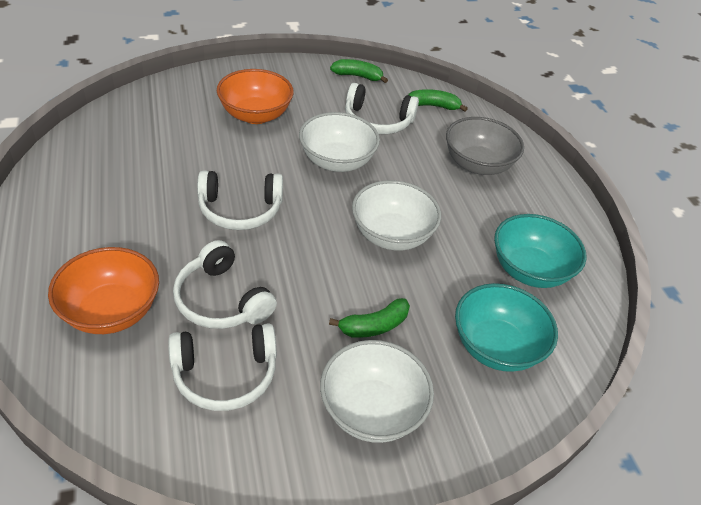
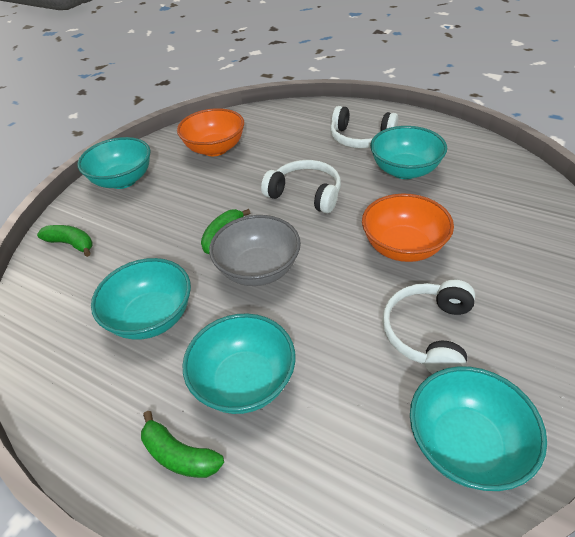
turquoise bowl: 2 -> 5
white bowl: 3 -> 0
white headphones: 4 -> 3

